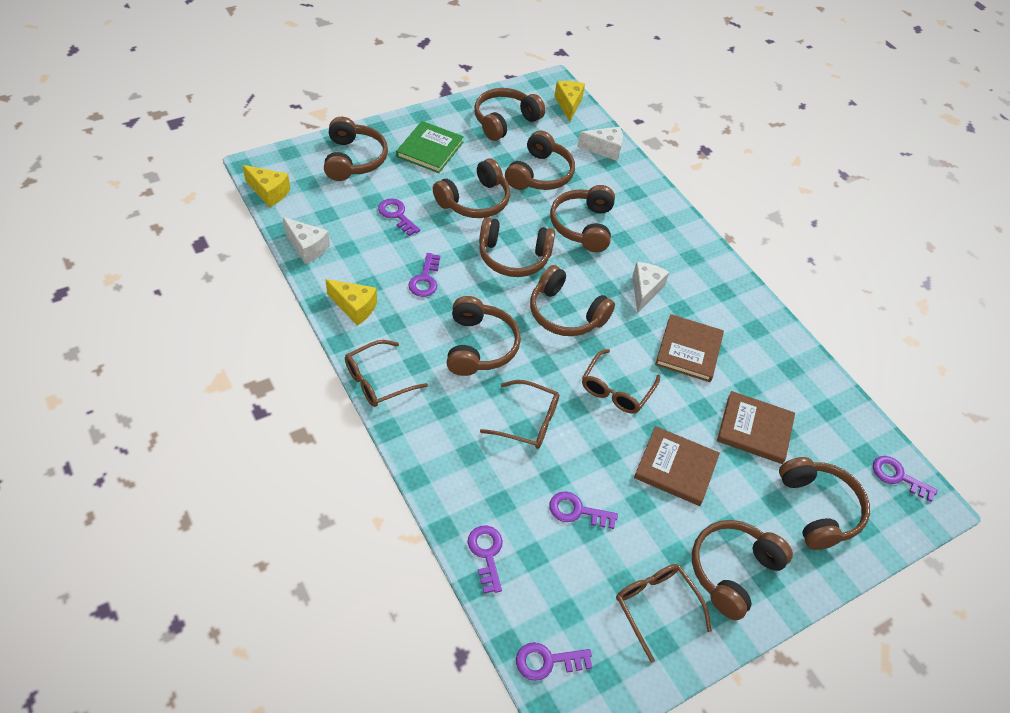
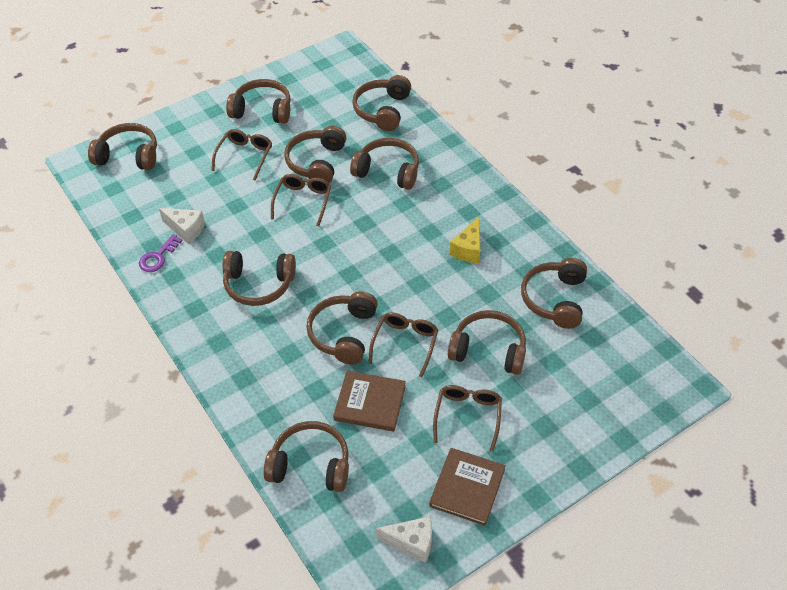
brown book: 3 -> 2
green book: 1 -> 0
purple key: 6 -> 1
white cheese: 3 -> 2
yellow cheese: 3 -> 1

